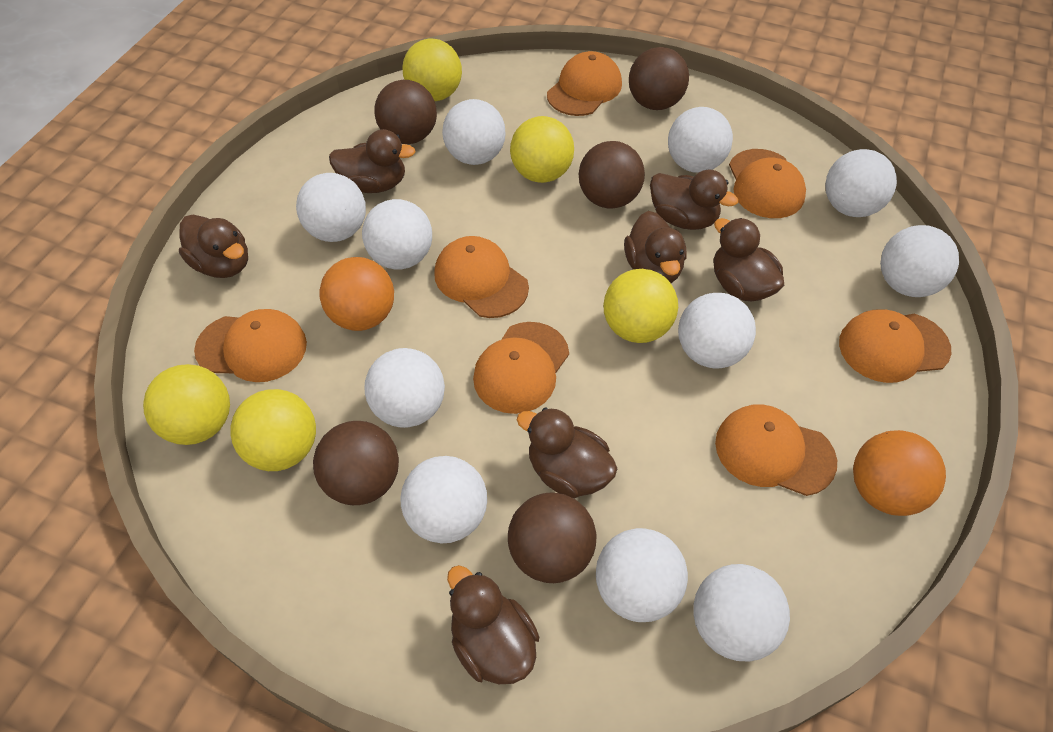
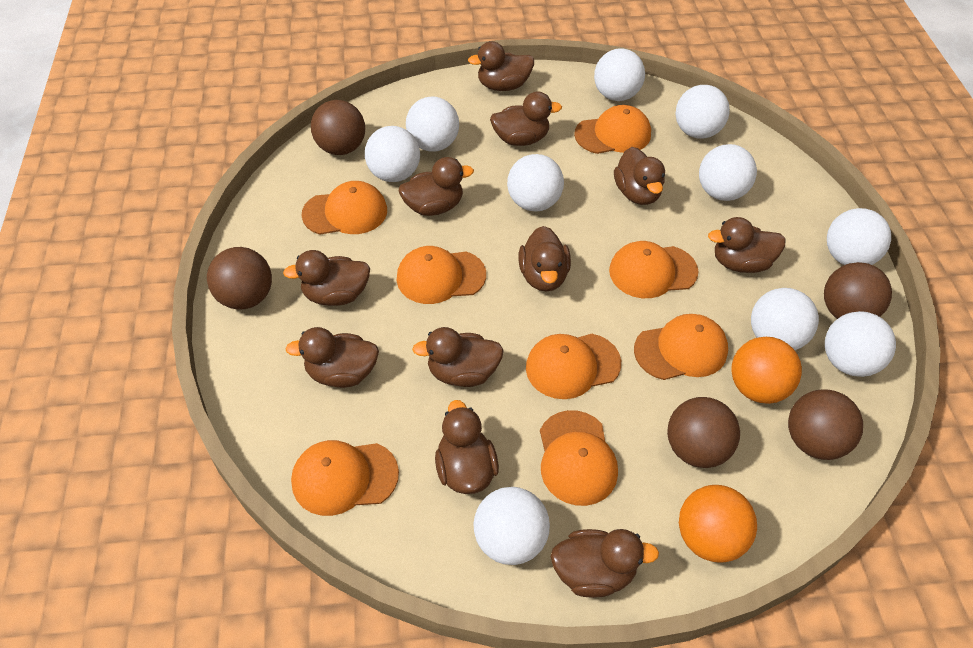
brown duck: 7 -> 11
orange cap: 7 -> 8
white ball: 11 -> 10
yellow ball: 5 -> 0

